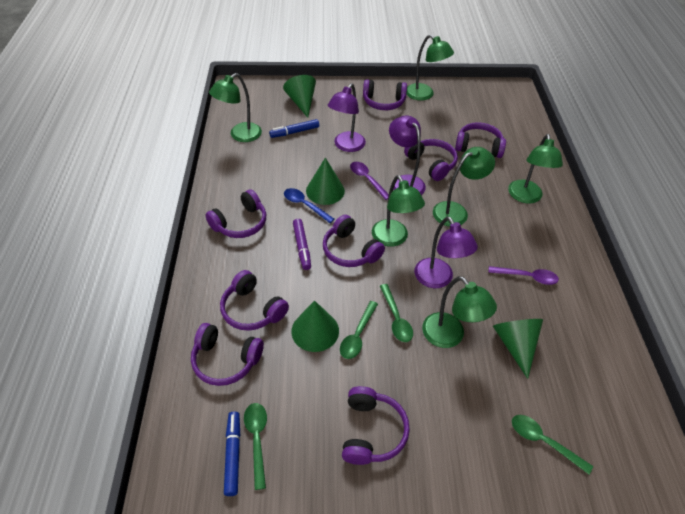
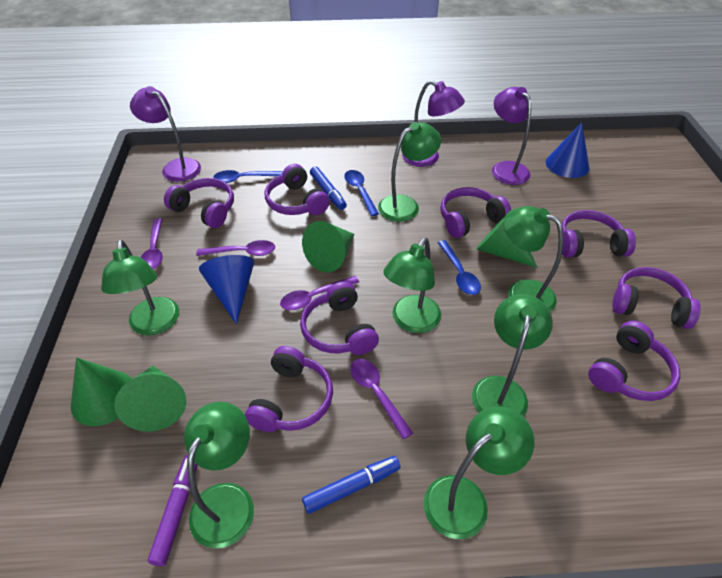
blue cone: 0 -> 2
blue spoon: 1 -> 3
green lamp: 6 -> 7
green spoon: 4 -> 0
purple spoon: 2 -> 4

